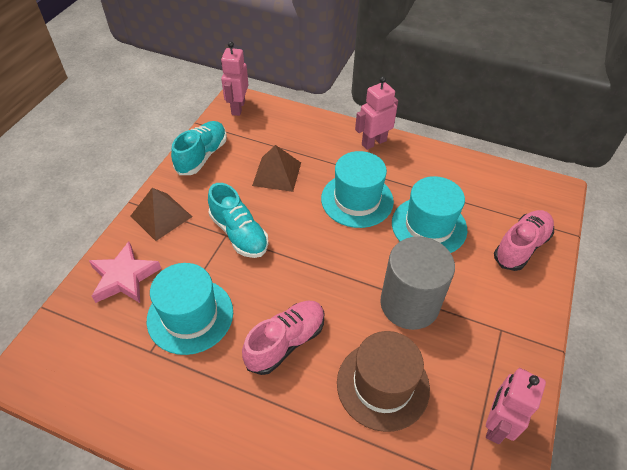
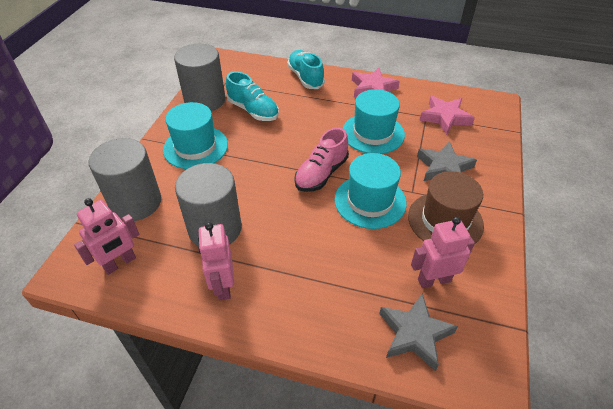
brown pyramid: 2 -> 0
grey cylinder: 1 -> 3
grey star: 0 -> 2
pink shoe: 2 -> 1
pink star: 1 -> 2

